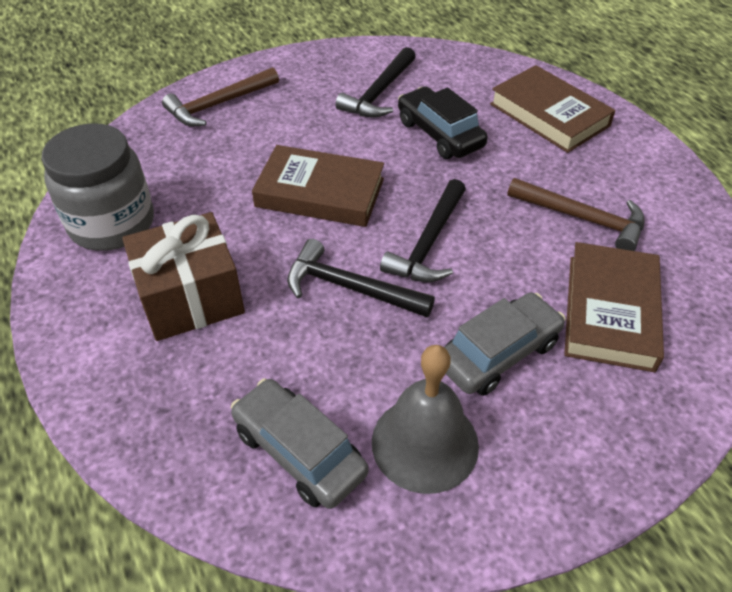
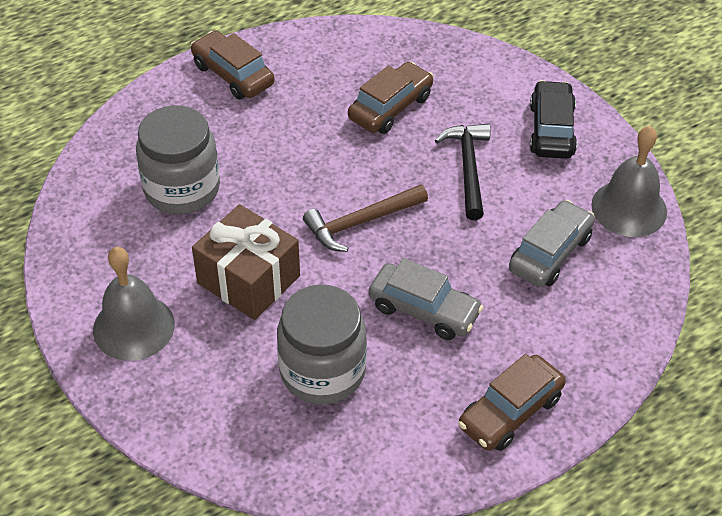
black hammer: 3 -> 1
brown book: 3 -> 0
brown car: 0 -> 3
brown hammer: 2 -> 1
grey bell: 1 -> 2
grey jar: 1 -> 2

